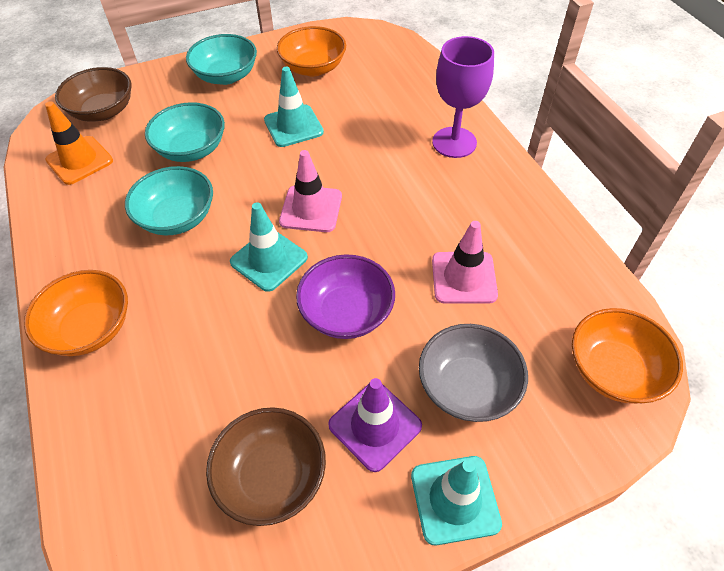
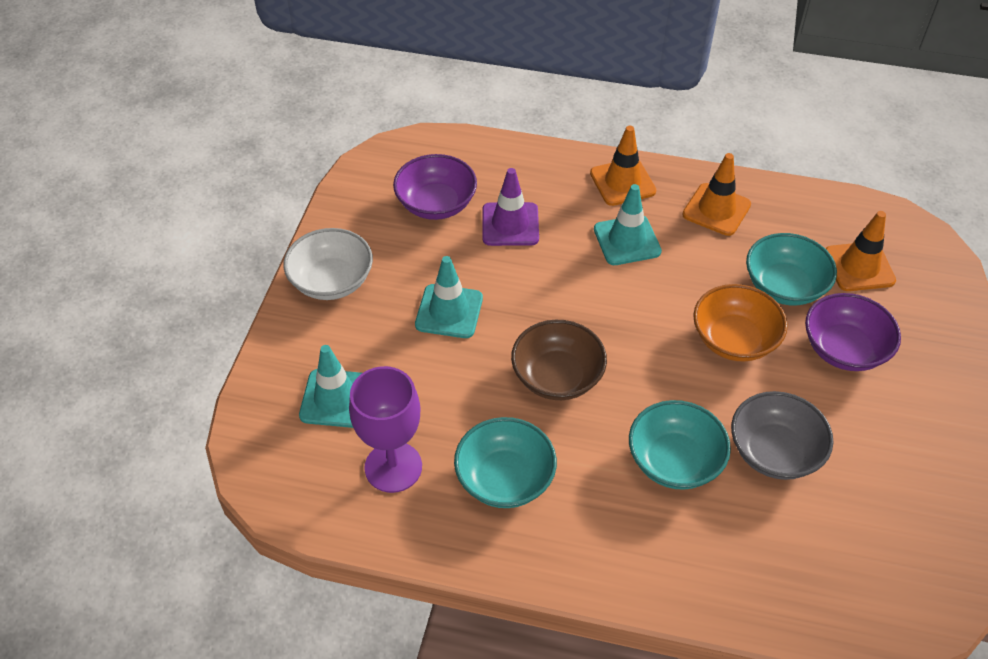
brown bowl: 2 -> 1
orange bowl: 3 -> 1
orange traffic cone: 1 -> 3
pink traffic cone: 2 -> 0
purple bowl: 1 -> 2
white bowl: 0 -> 1

